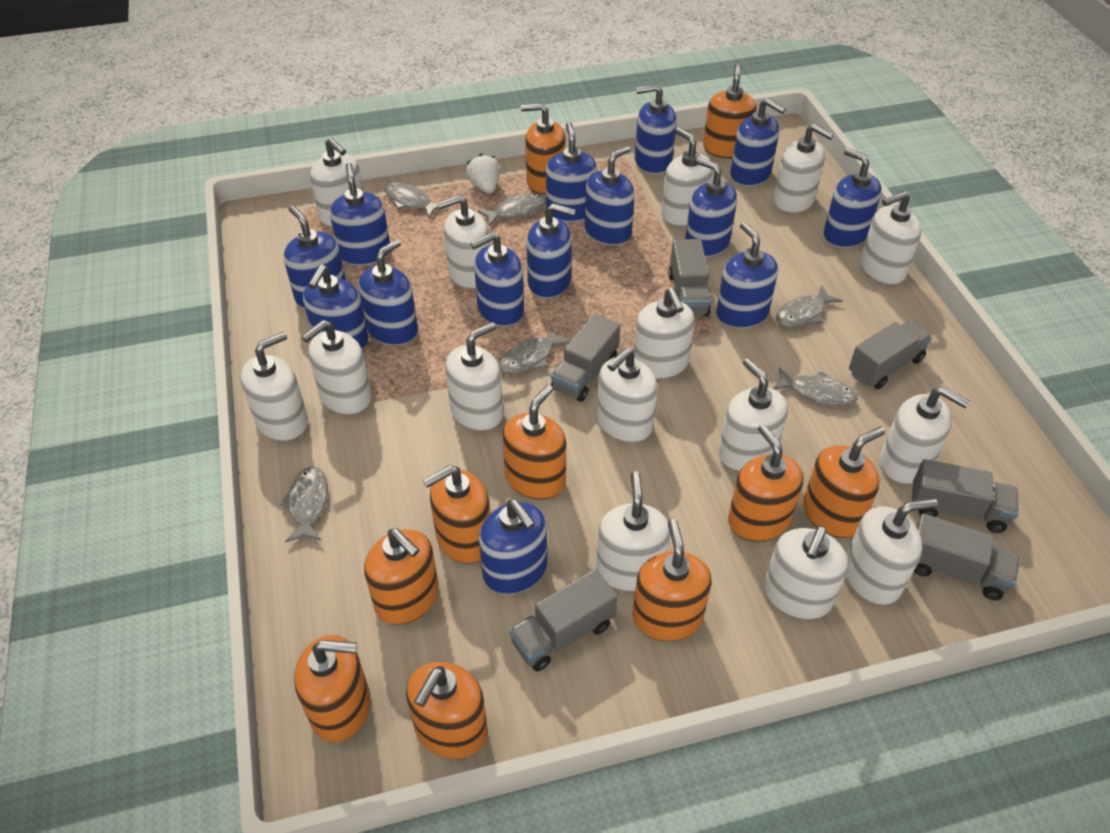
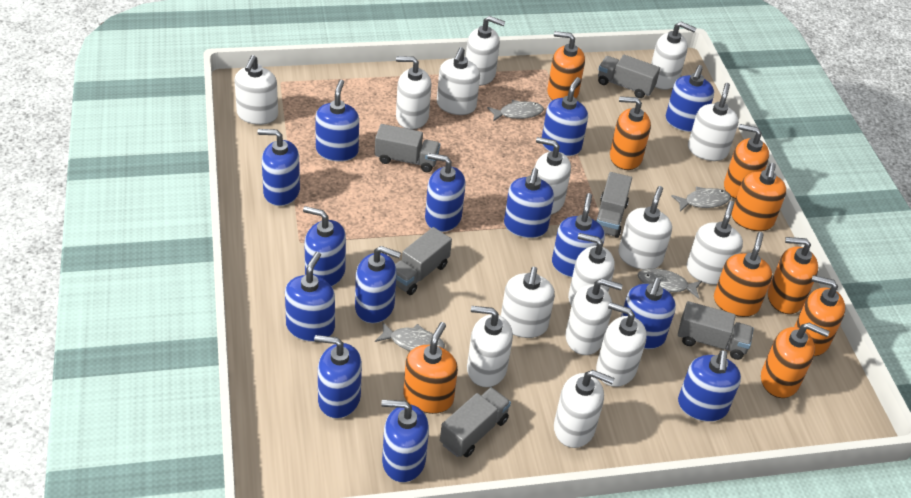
grey fish: 6 -> 4
orange soap dispenser: 10 -> 9
white strawberry: 1 -> 0

